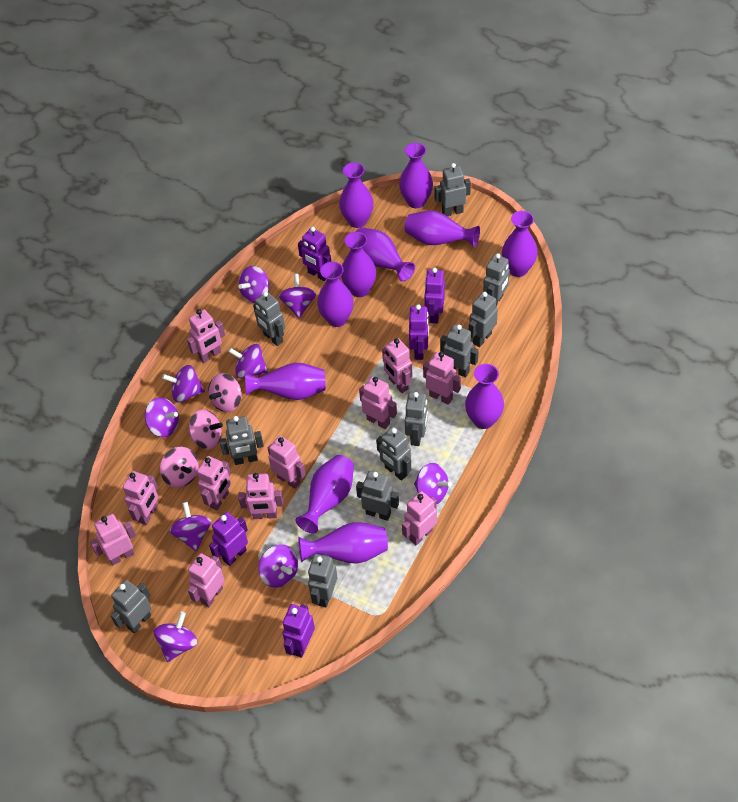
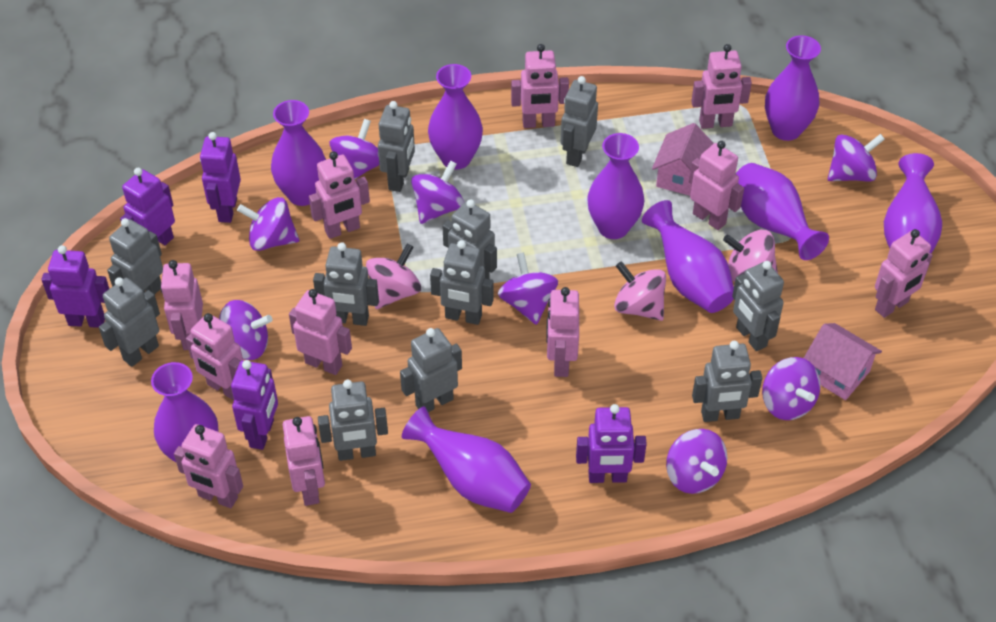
pink house: 0 -> 2
purple spinning top: 9 -> 8
purple vase: 11 -> 9

